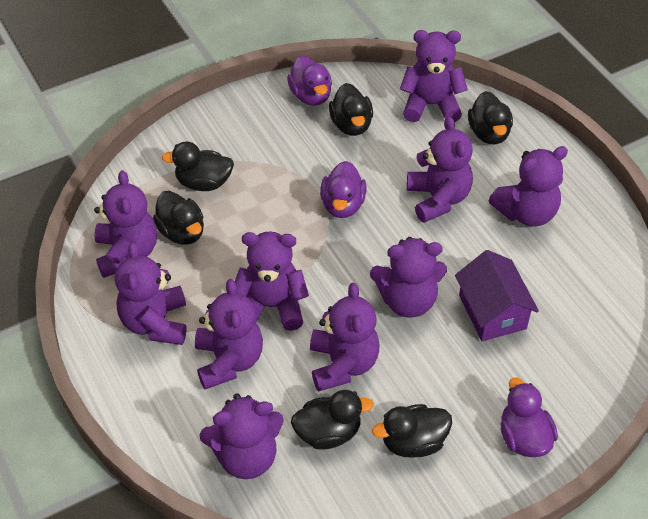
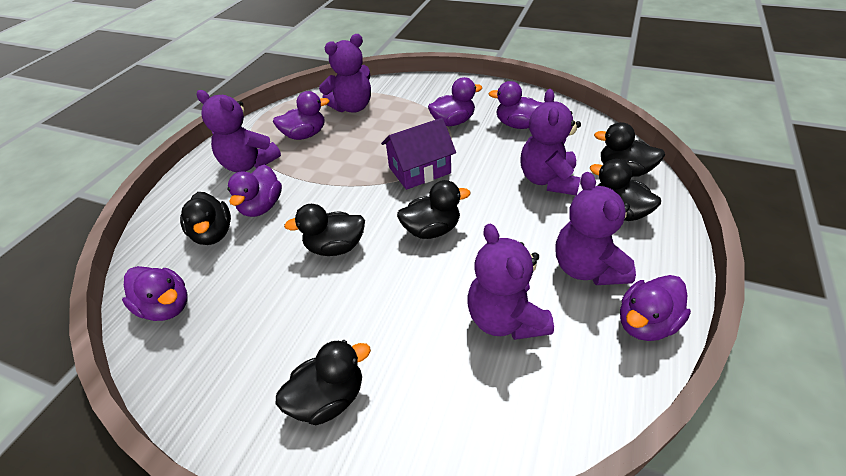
purple duck: 3 -> 6
purple teddy bear: 10 -> 5

